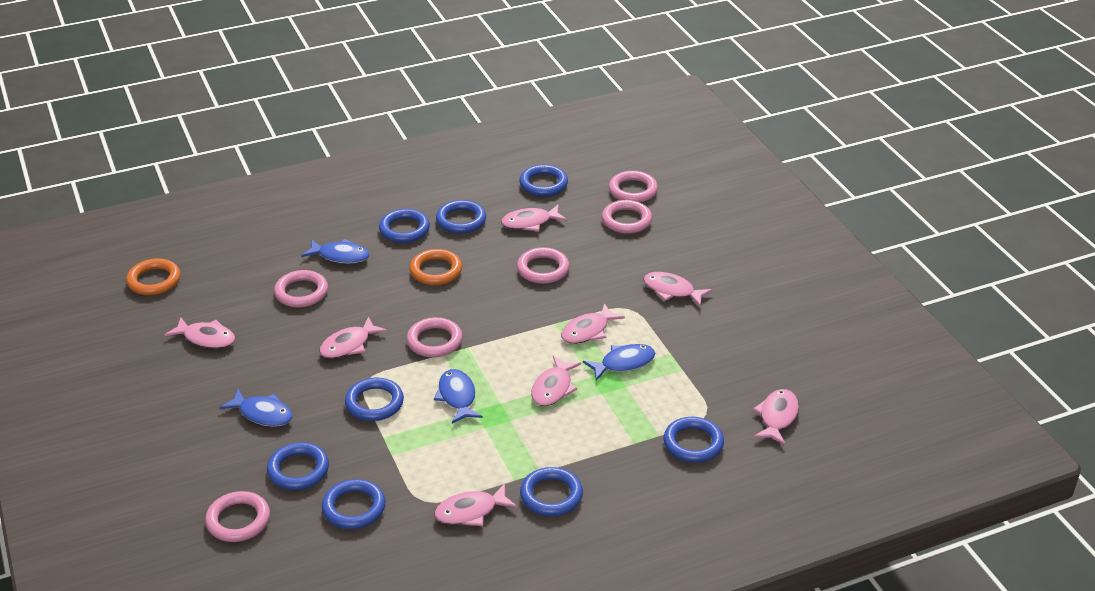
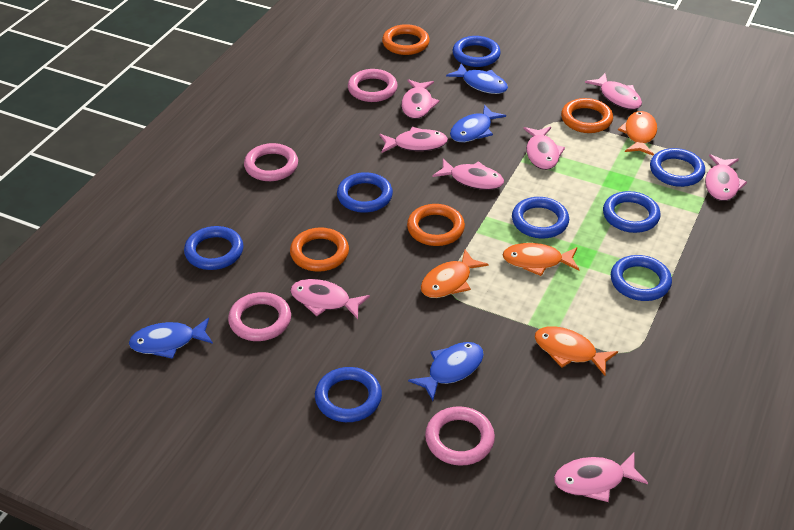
orange fish: 0 -> 4
orange ring: 2 -> 4
pink ring: 6 -> 4

